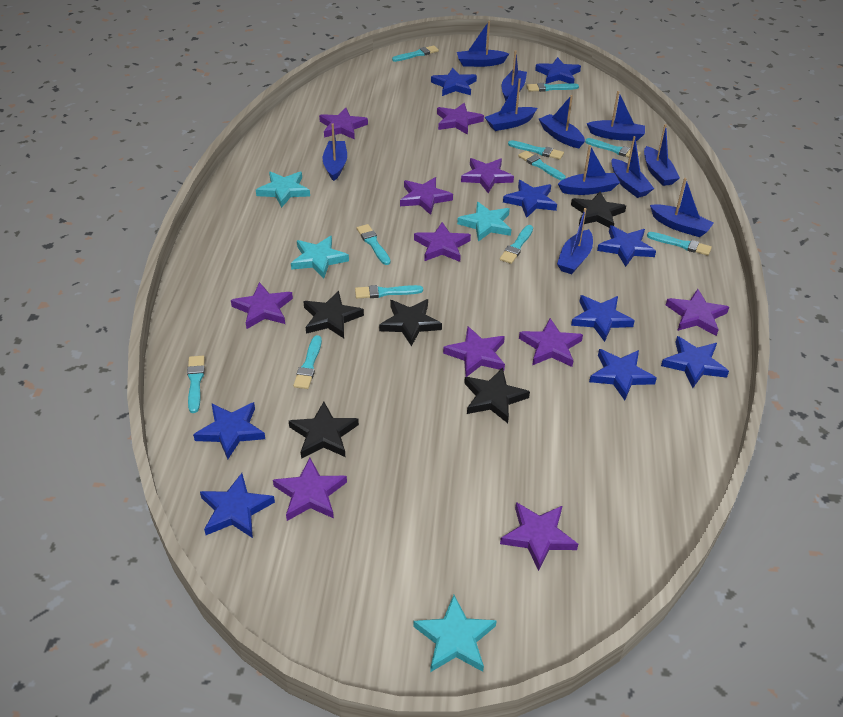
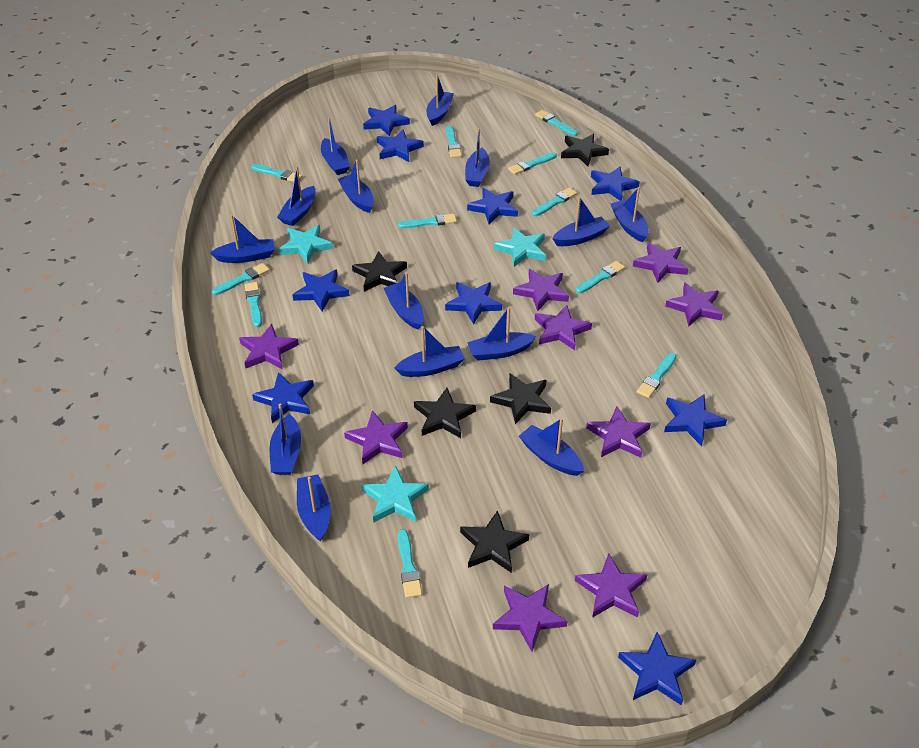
blue boat: 11 -> 14
purple star: 11 -> 9
turquoise star: 4 -> 3

